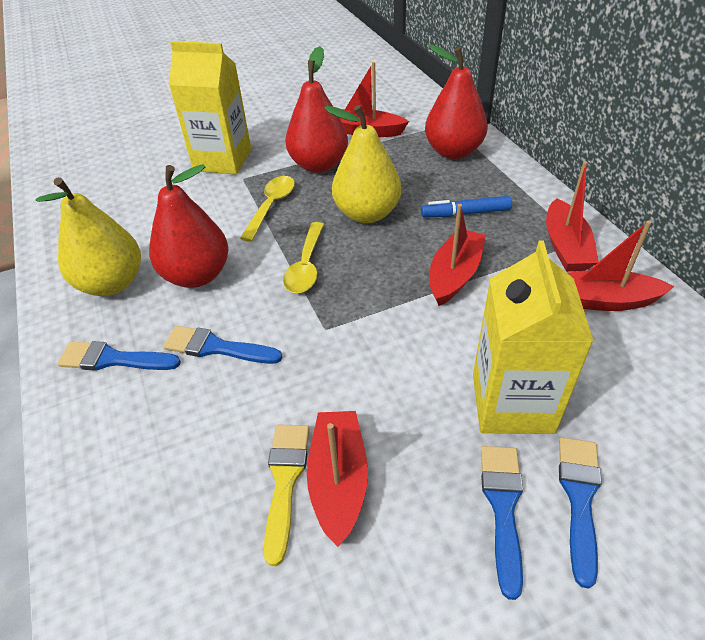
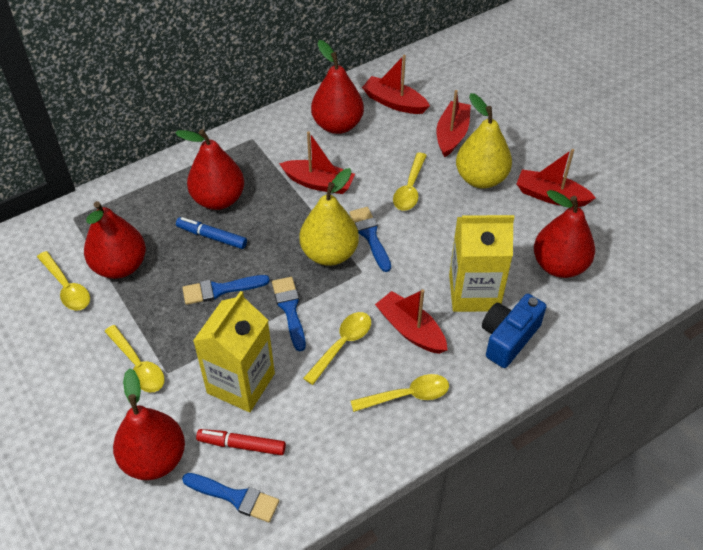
blue camera: 0 -> 1
red marker: 0 -> 1
red pear: 3 -> 5
yellow brush: 1 -> 0
yellow spoon: 2 -> 5

